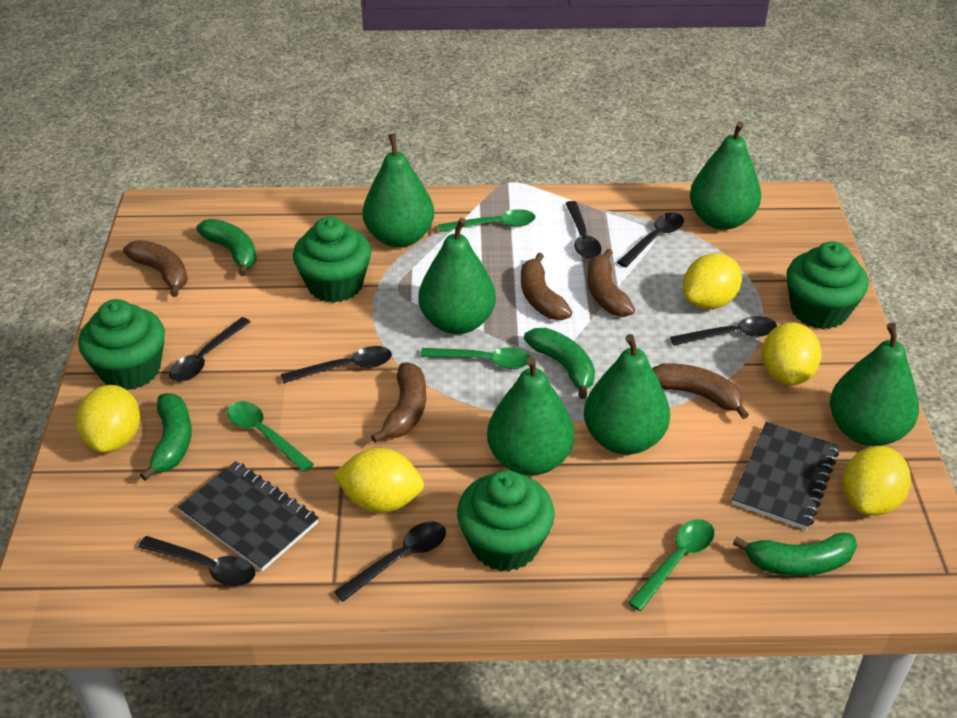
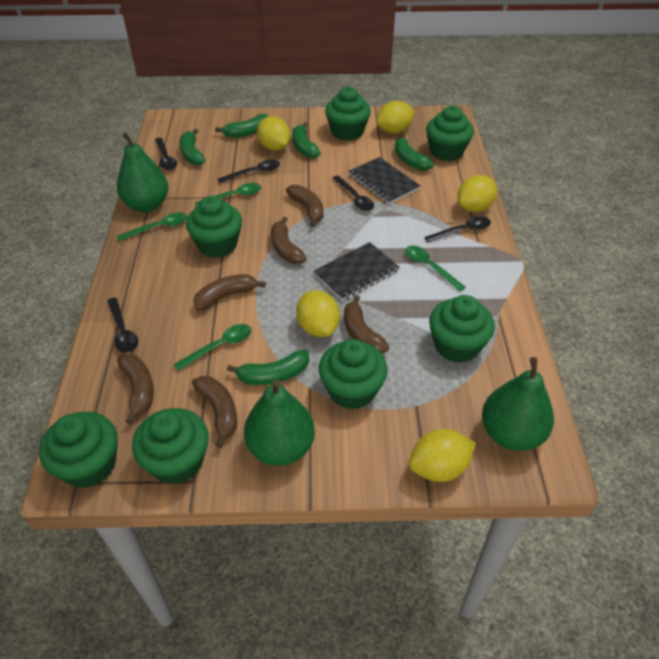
black spoon: 7 -> 5
brown banana: 5 -> 6
green banana: 4 -> 5
green cupcake: 4 -> 7
green pear: 6 -> 3

